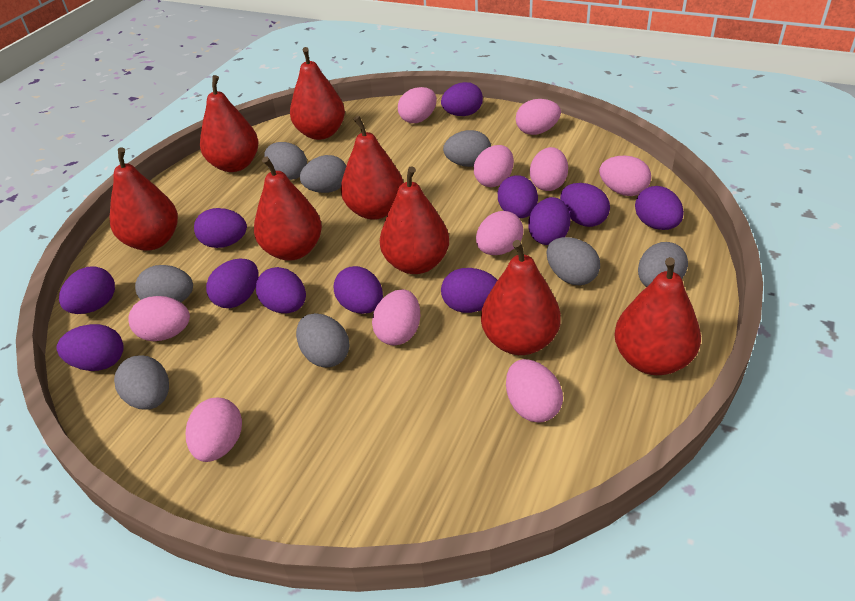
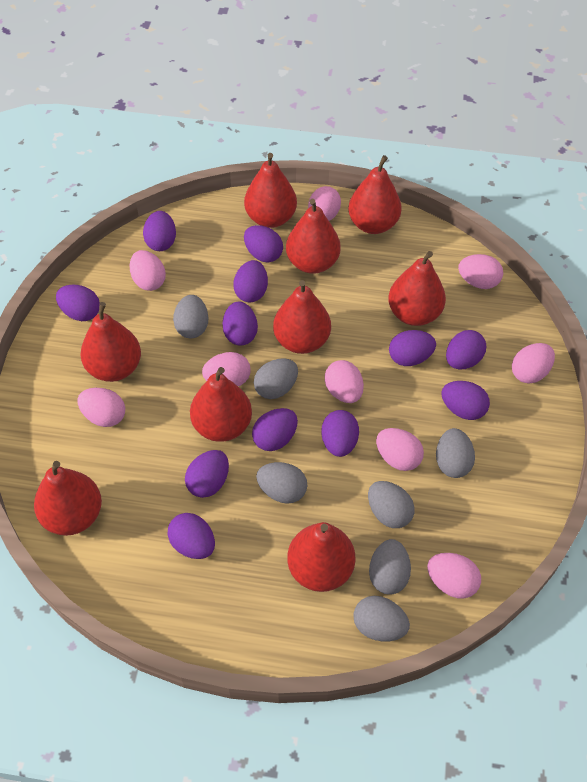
grey egg: 8 -> 7
pink egg: 10 -> 9
red pear: 8 -> 9

